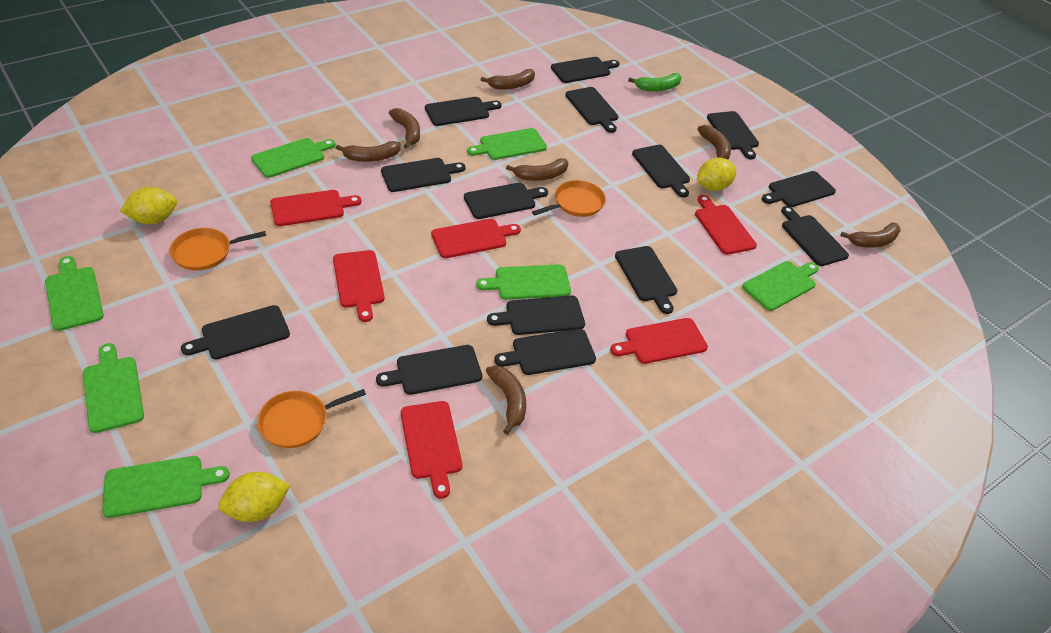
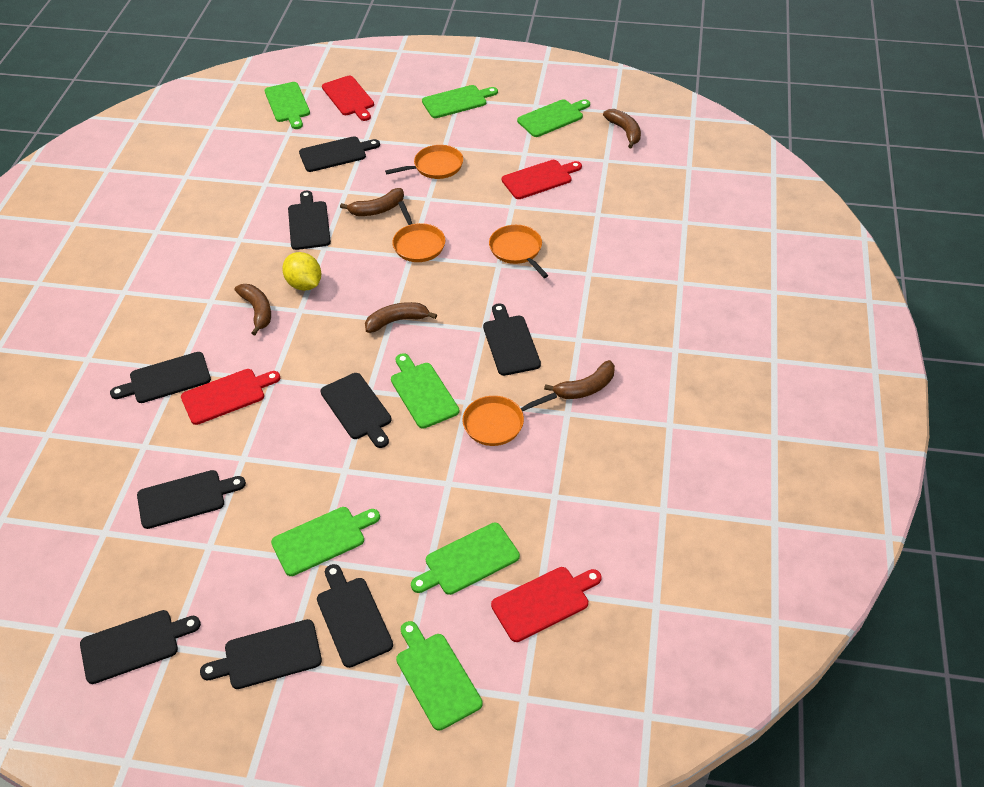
black cutting board: 14 -> 9
brown banana: 7 -> 5
green banana: 1 -> 0
orange pan: 3 -> 4
red cutting board: 6 -> 4
yellow lemon: 3 -> 1

